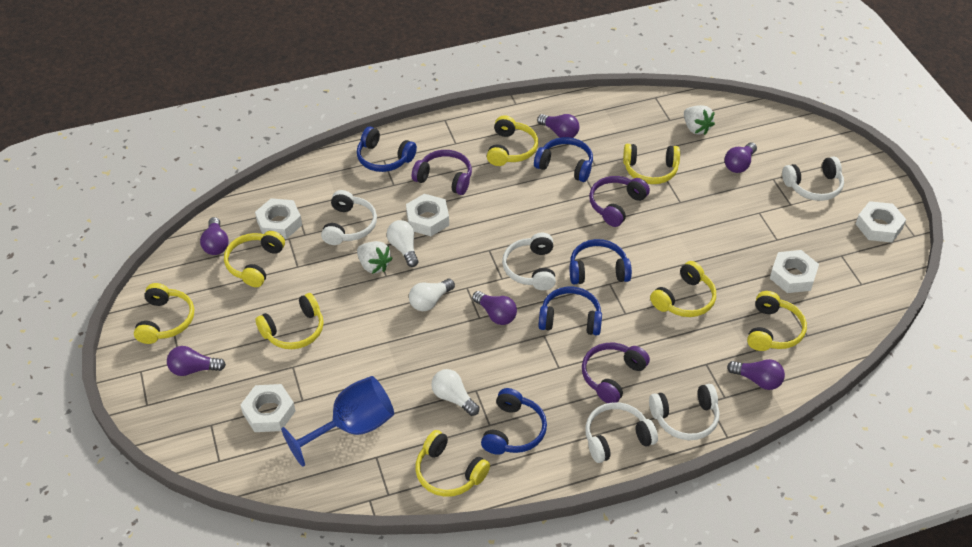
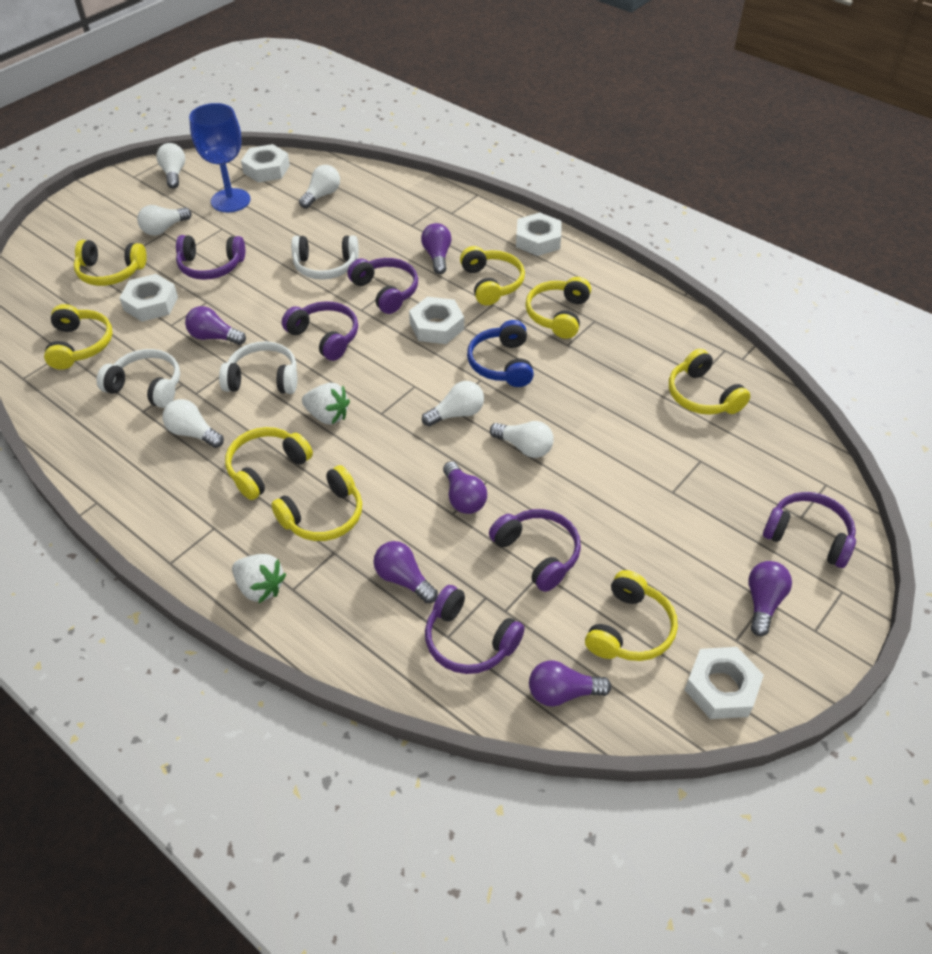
blue headphones: 5 -> 1
purple headphones: 3 -> 6
white headphones: 5 -> 3
white light bulb: 3 -> 6

